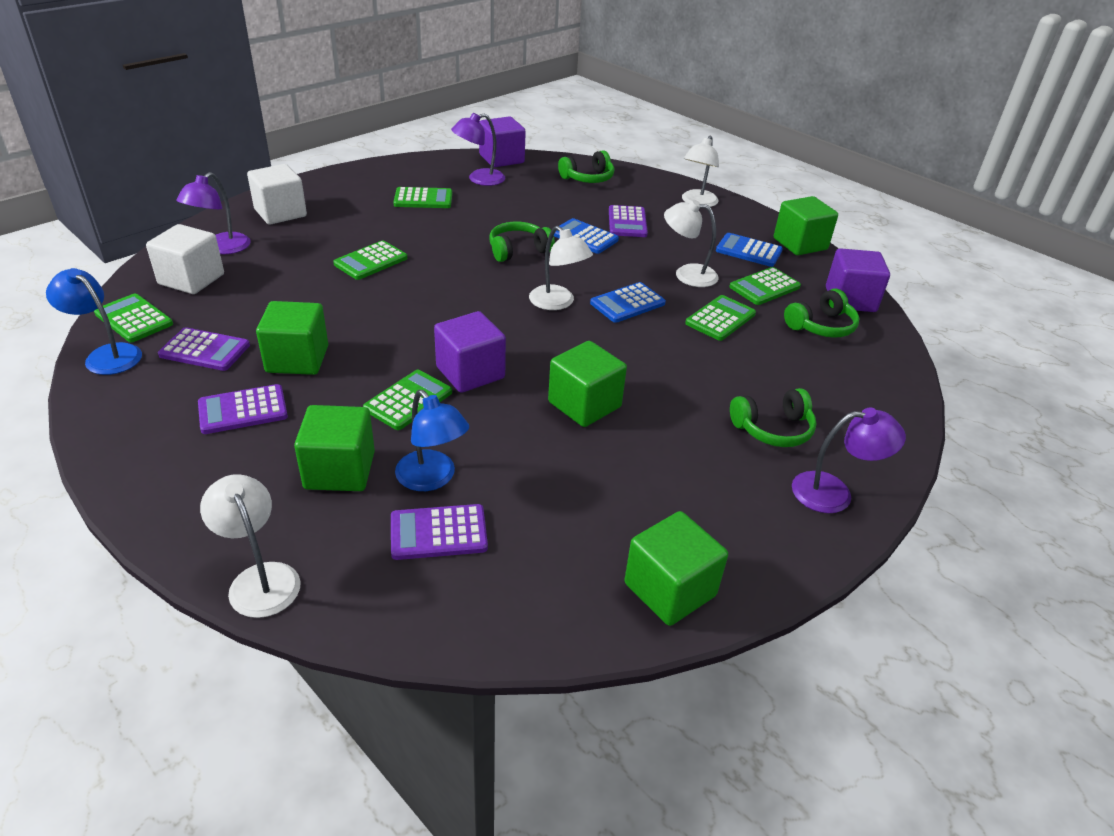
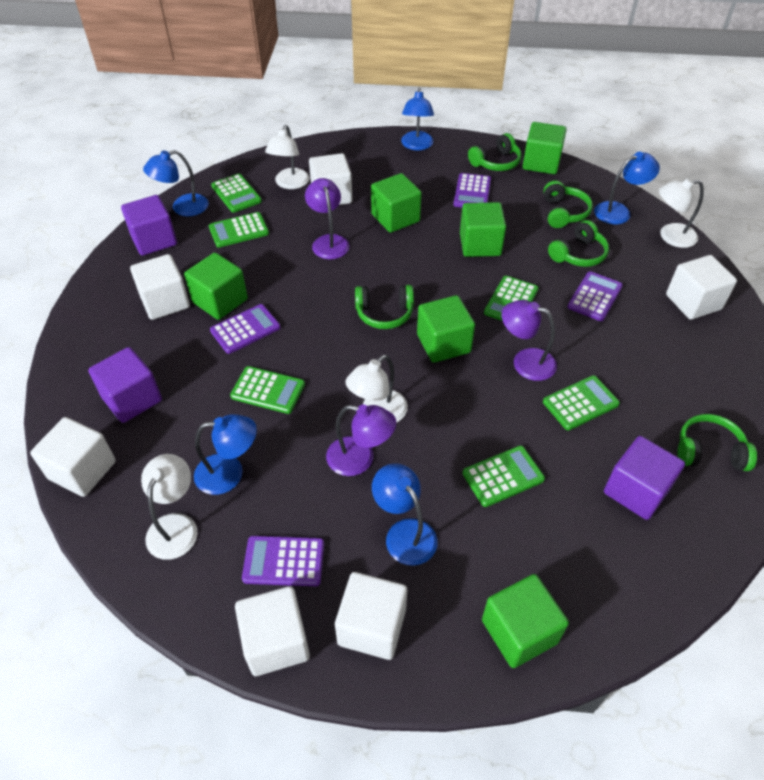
blue calculator: 3 -> 0
blue lamp: 2 -> 5
green cube: 5 -> 6
green headphones: 4 -> 5
white cube: 2 -> 6

